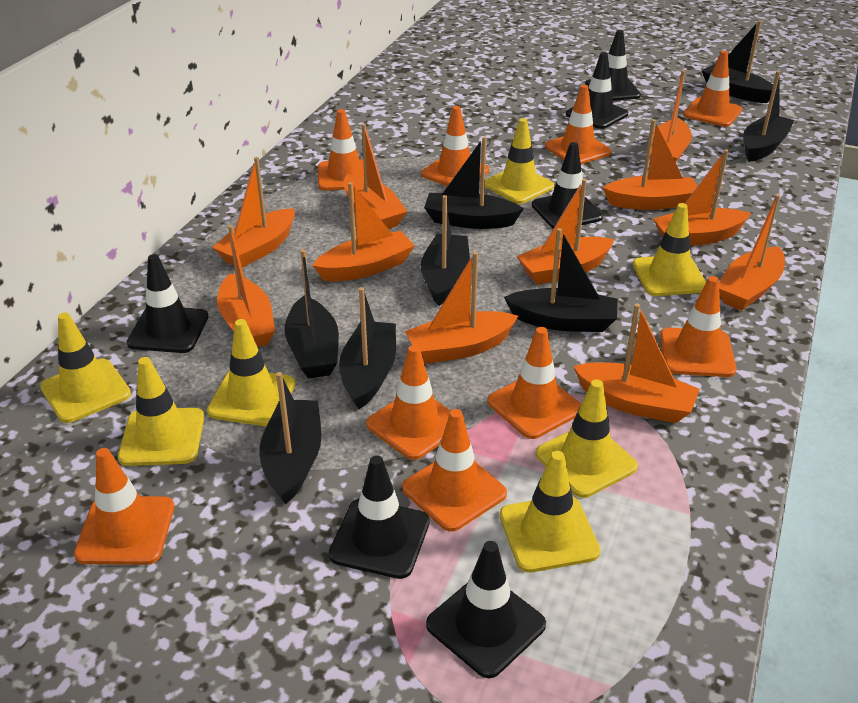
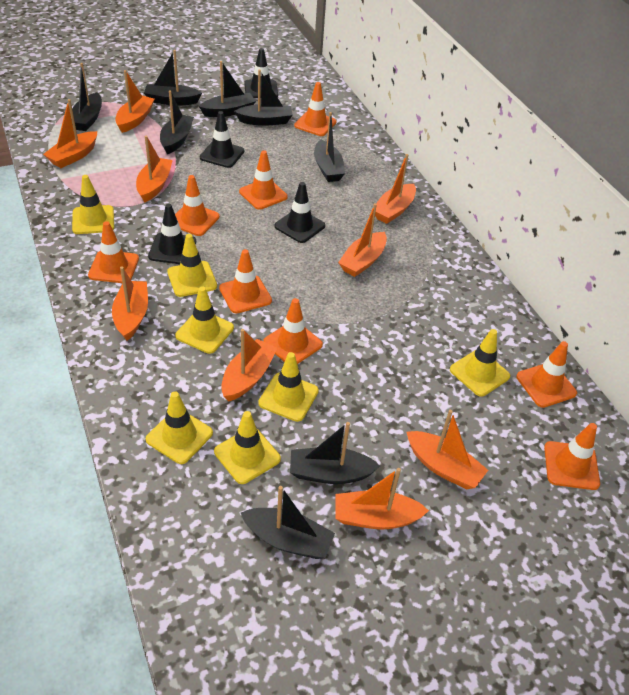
black traffic cone: 6 -> 4
orange boat: 11 -> 9
orange traffic cone: 9 -> 8

